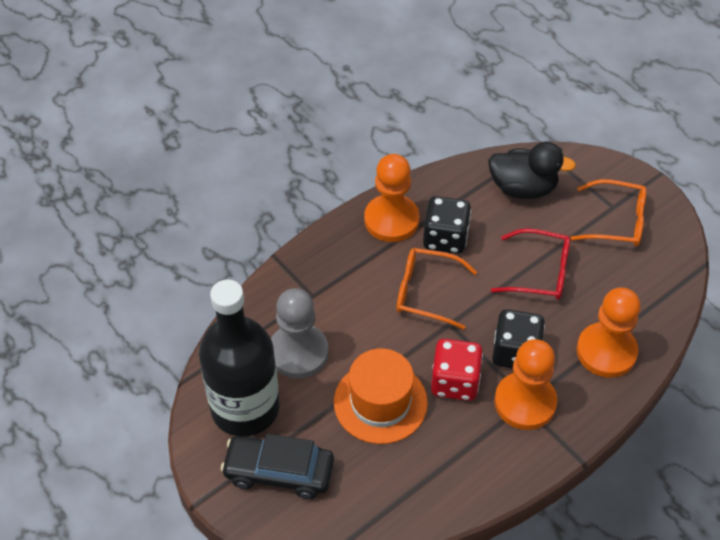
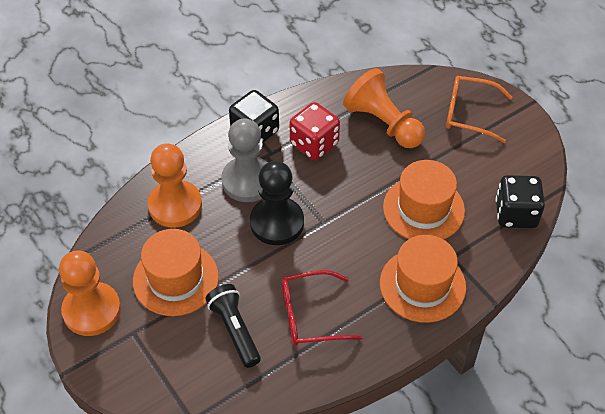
black bottle: 1 -> 0
black car: 1 -> 0
black duck: 1 -> 0
black flashlight: 0 -> 1
black pawn: 0 -> 1
orange glasses: 2 -> 1
orange hat: 1 -> 3

